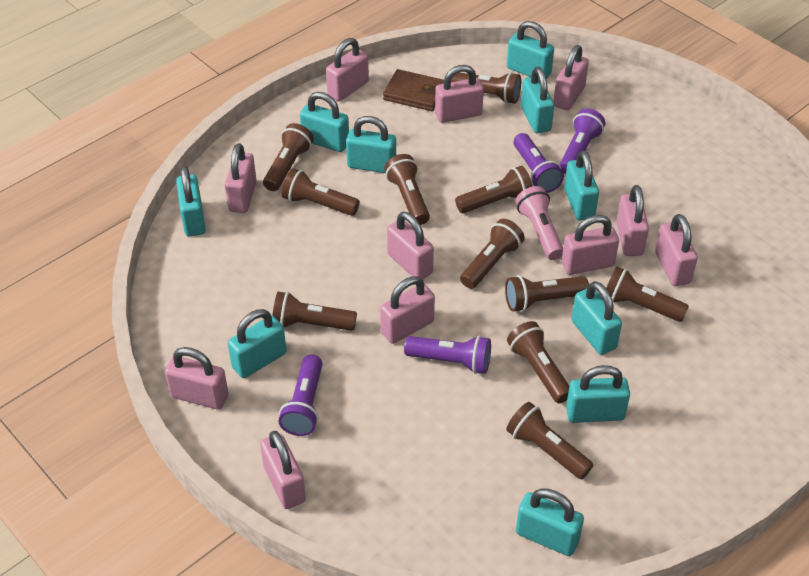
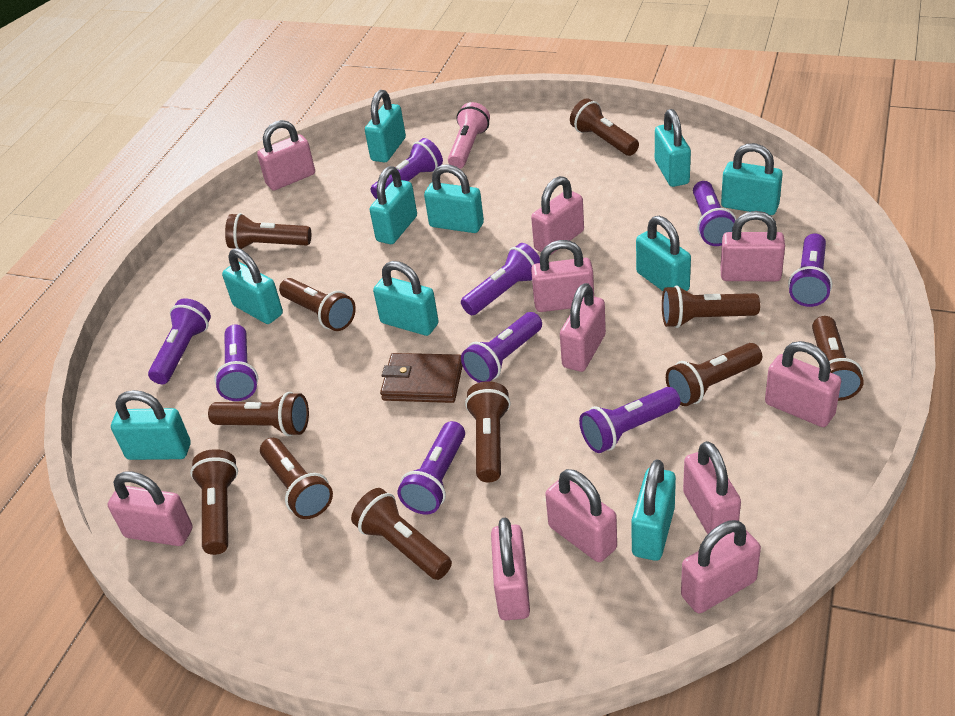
purple flashlight: 4 -> 9

